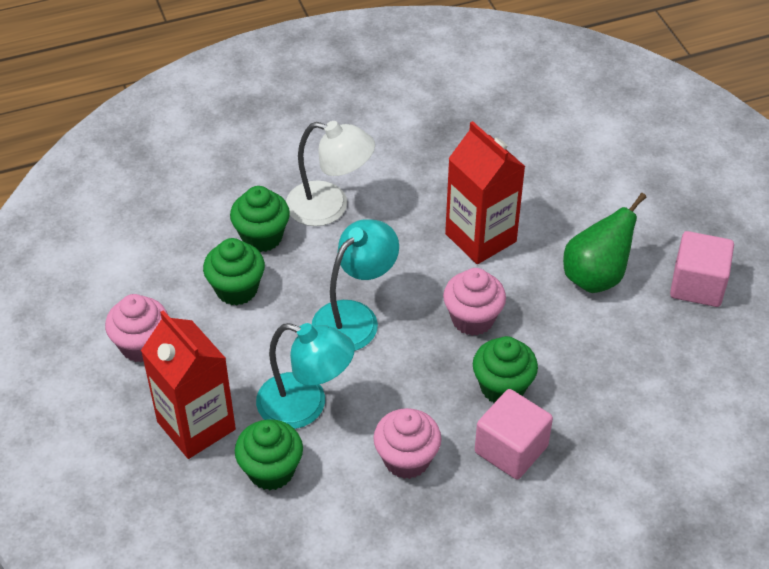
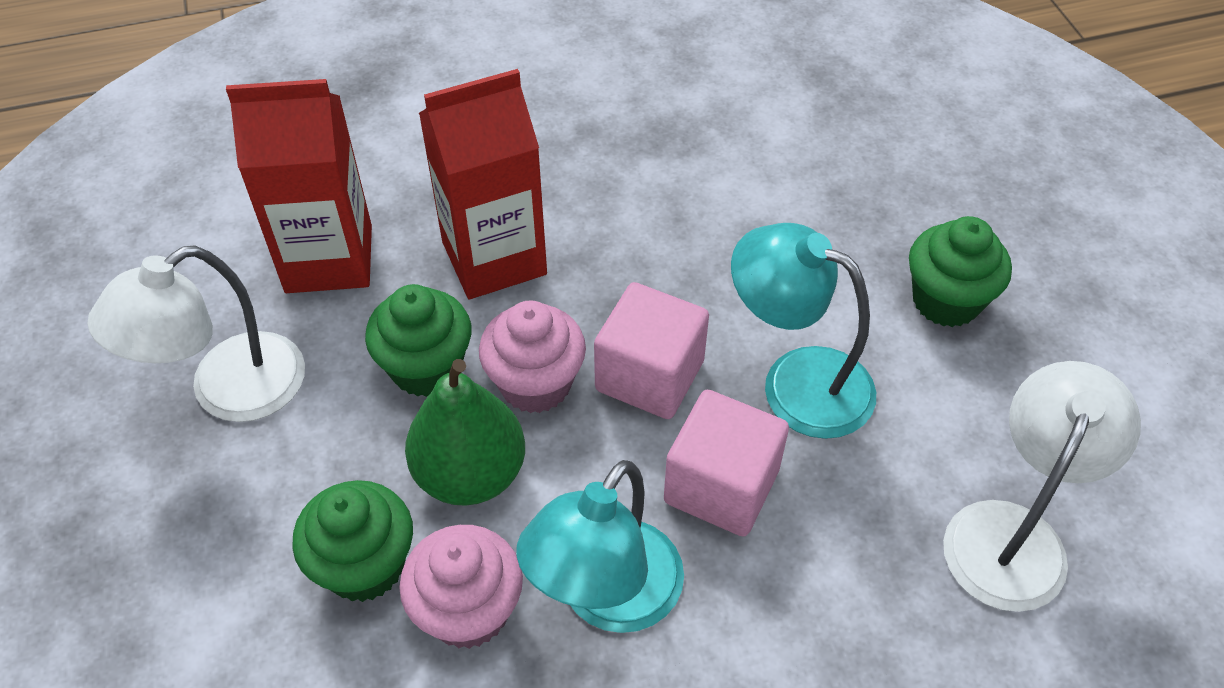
green cupcake: 4 -> 3
pink cupcake: 3 -> 2
white lamp: 1 -> 2

